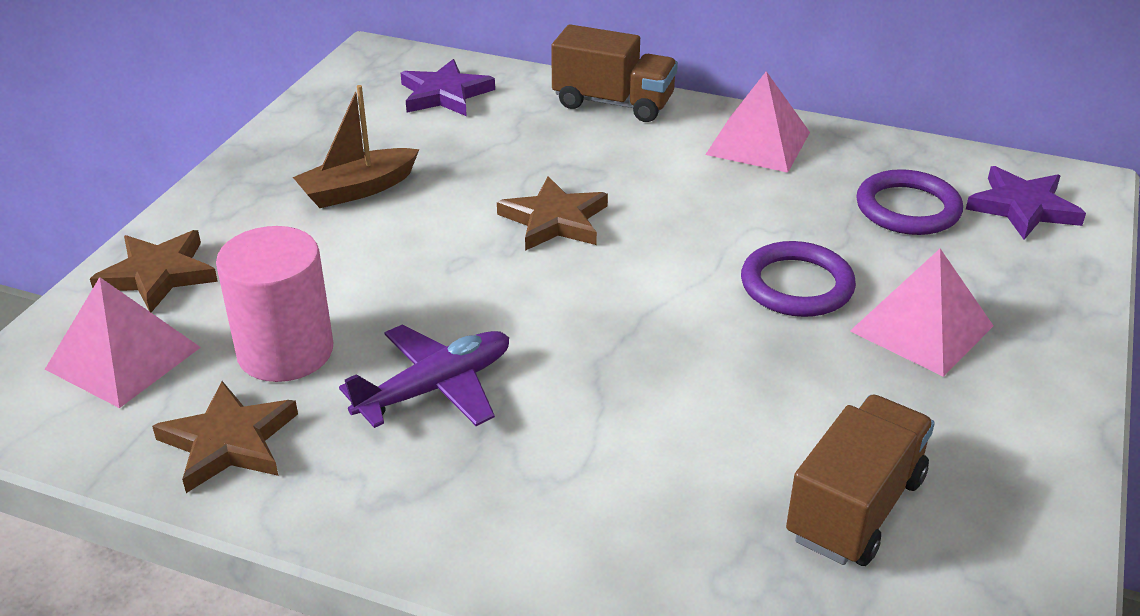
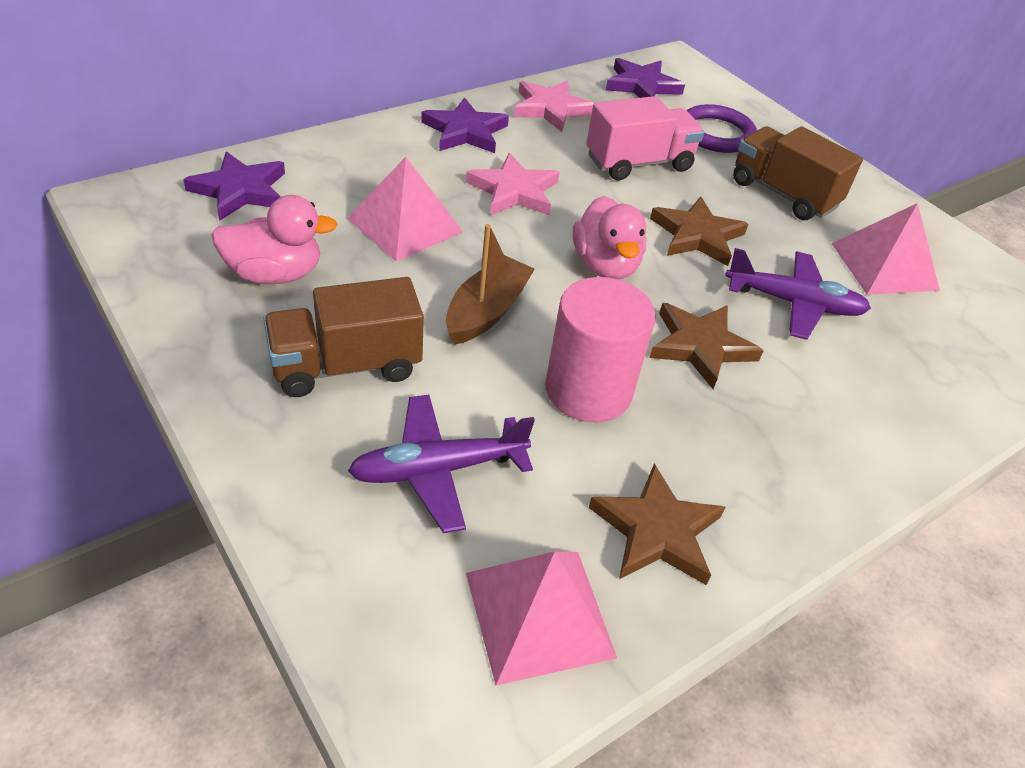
pink duck: 0 -> 2
pink star: 0 -> 2
pink truck: 0 -> 1
purple plane: 1 -> 2
purple ring: 2 -> 1
purple star: 2 -> 3

